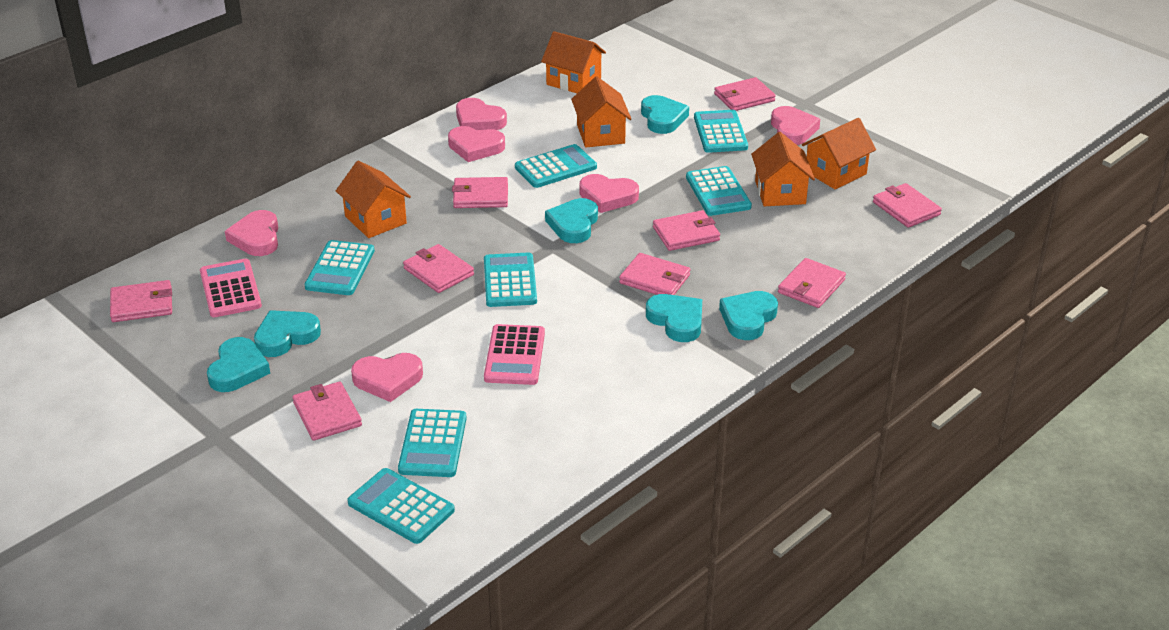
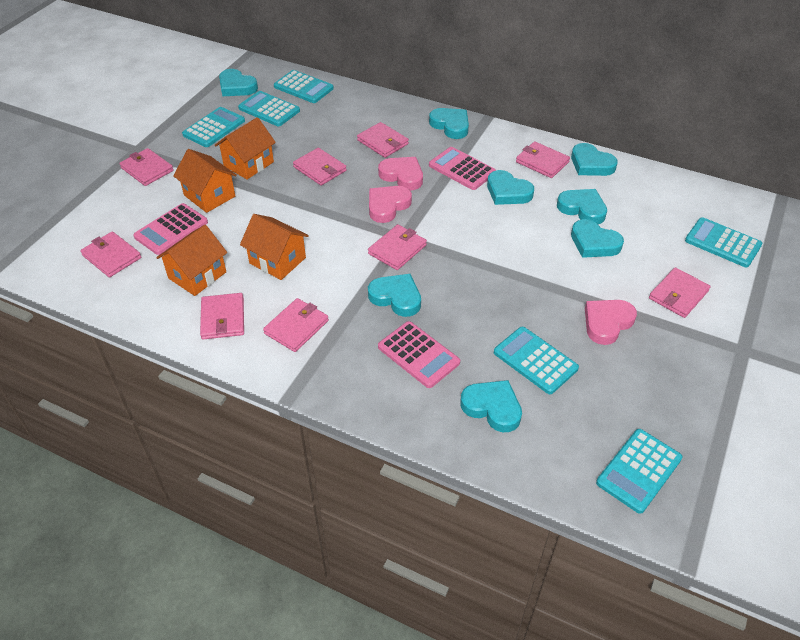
orange house: 5 -> 4
pink calculator: 2 -> 3
pink heart: 6 -> 3
turquoise calculator: 7 -> 6
turquoise heart: 6 -> 8

